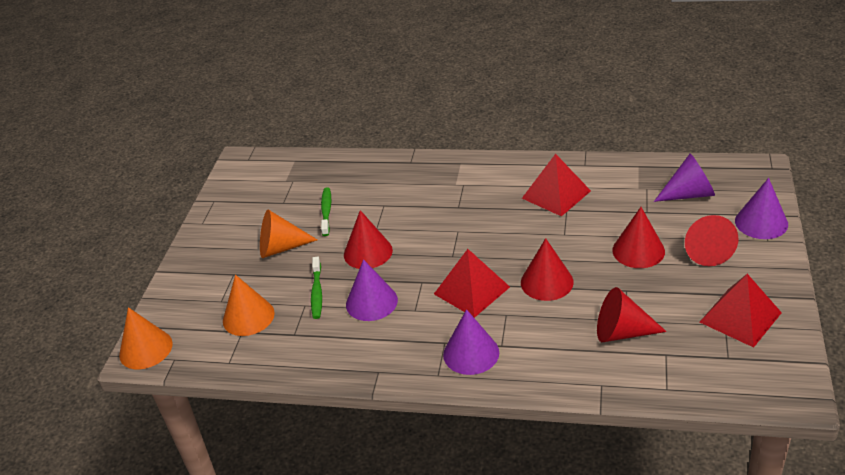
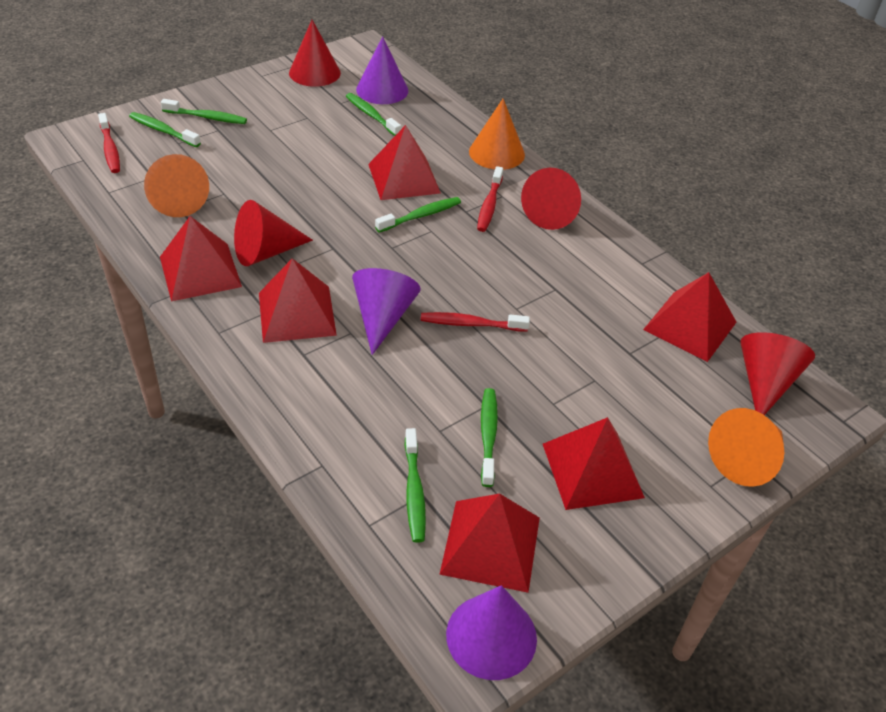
green toothbrush: 2 -> 6
purple cone: 4 -> 3
red cone: 5 -> 4
red pyramid: 3 -> 6
red toothbrush: 0 -> 3

